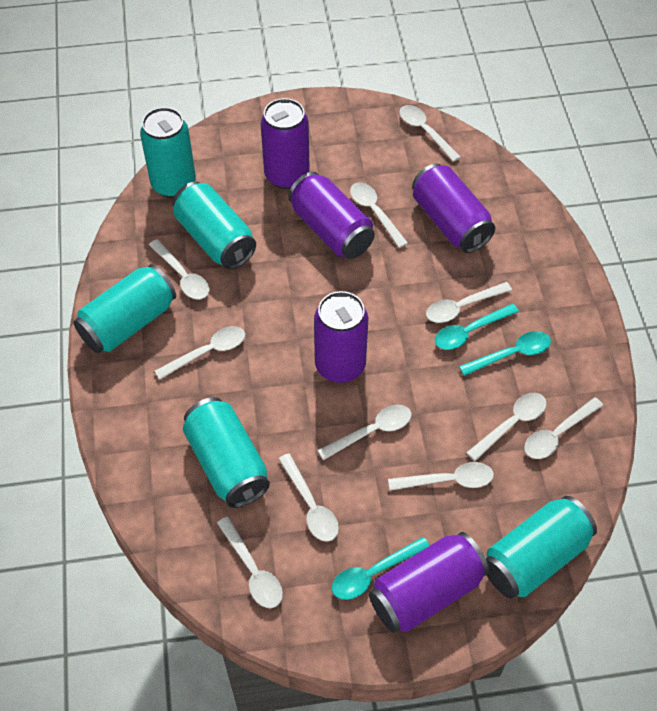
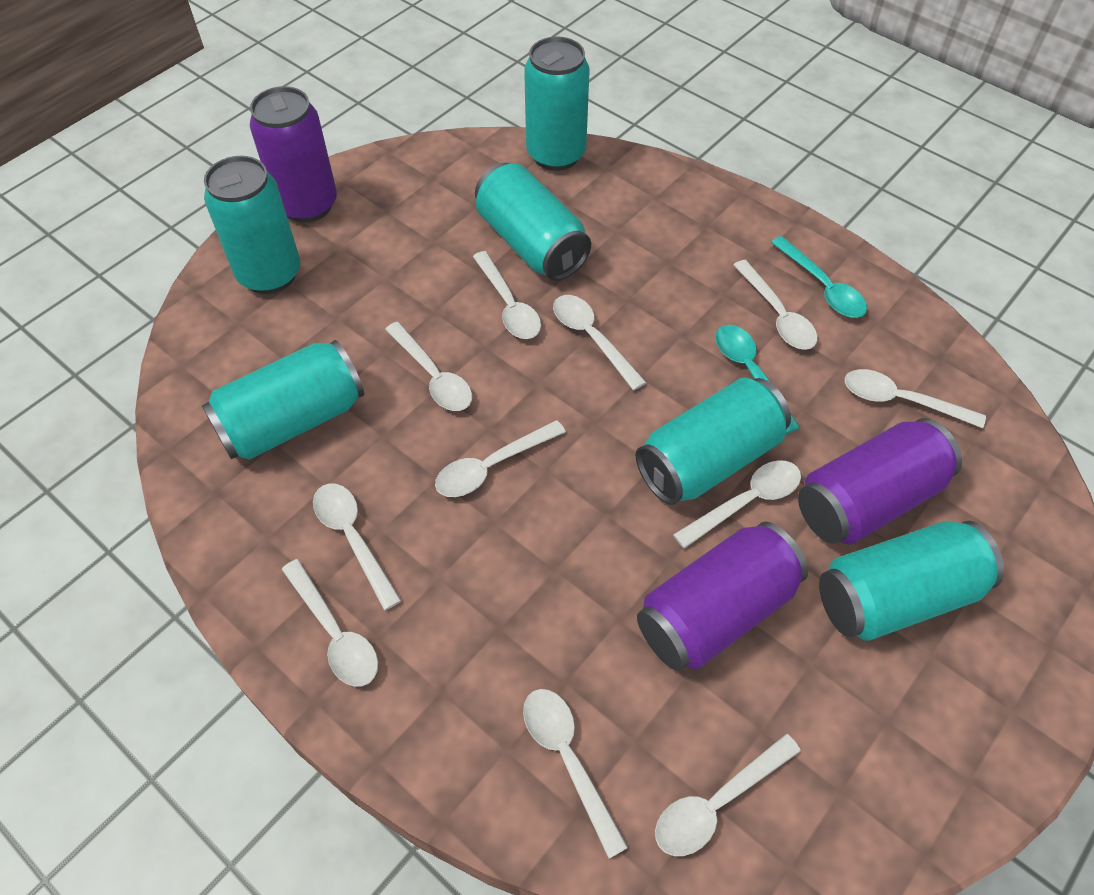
purple can: 5 -> 3
turquoise can: 5 -> 6
turquoise spoon: 3 -> 2

